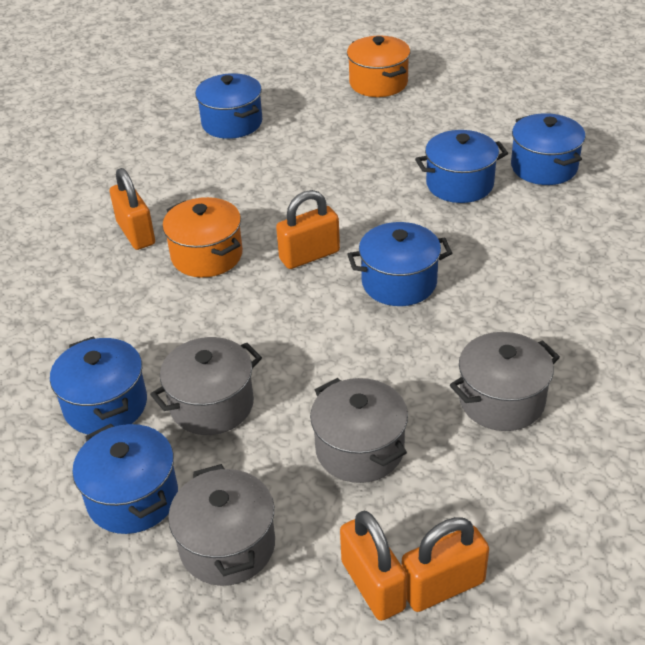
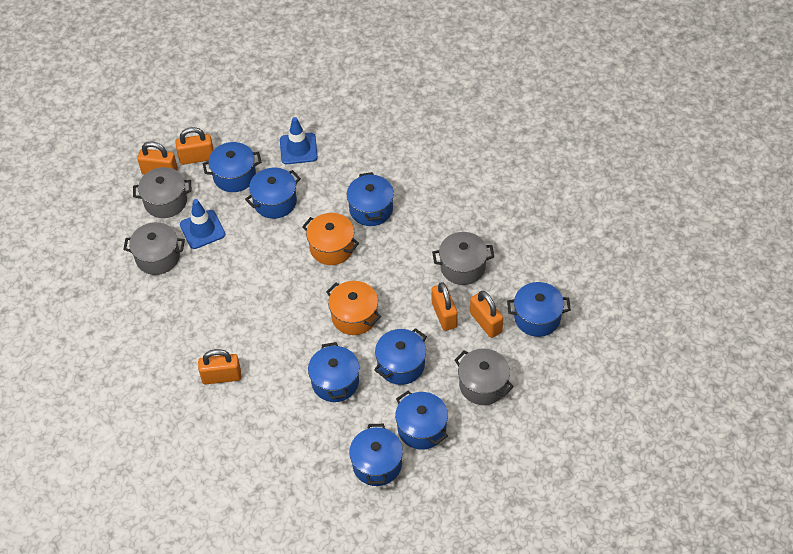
blue pot: 6 -> 8
blue traffic cone: 0 -> 2
orange padlock: 4 -> 5

